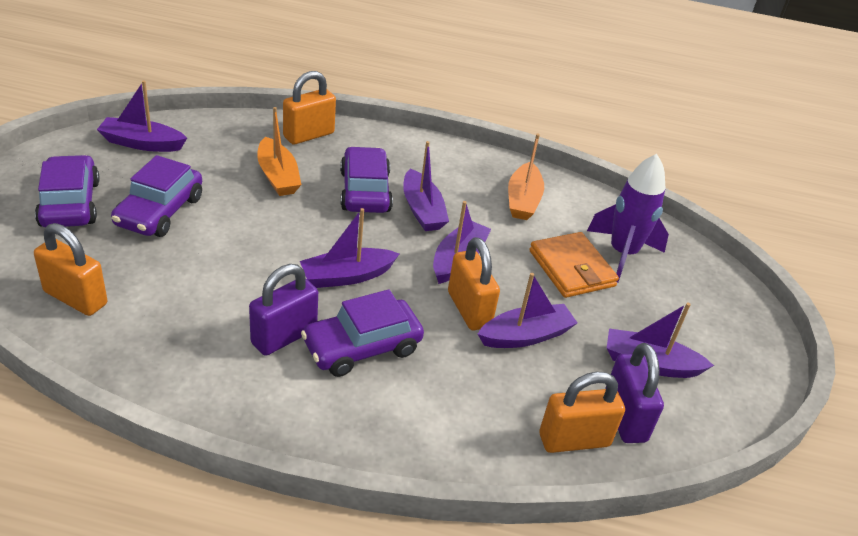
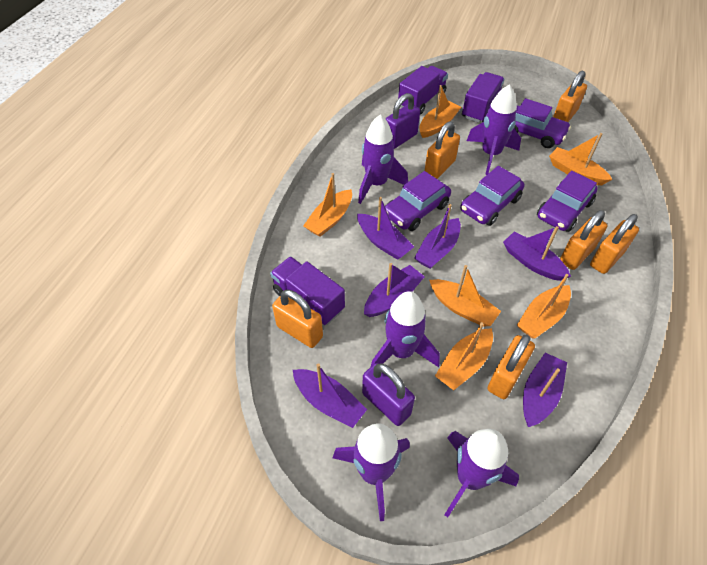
orange boat: 2 -> 6
orange padlock: 4 -> 6
orange wallet: 1 -> 0
purple rocket: 1 -> 5
purple truck: 0 -> 3

